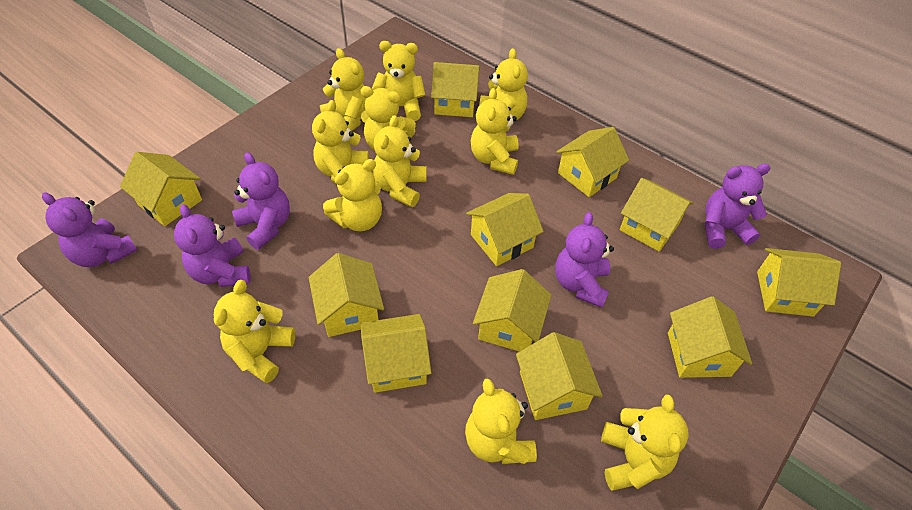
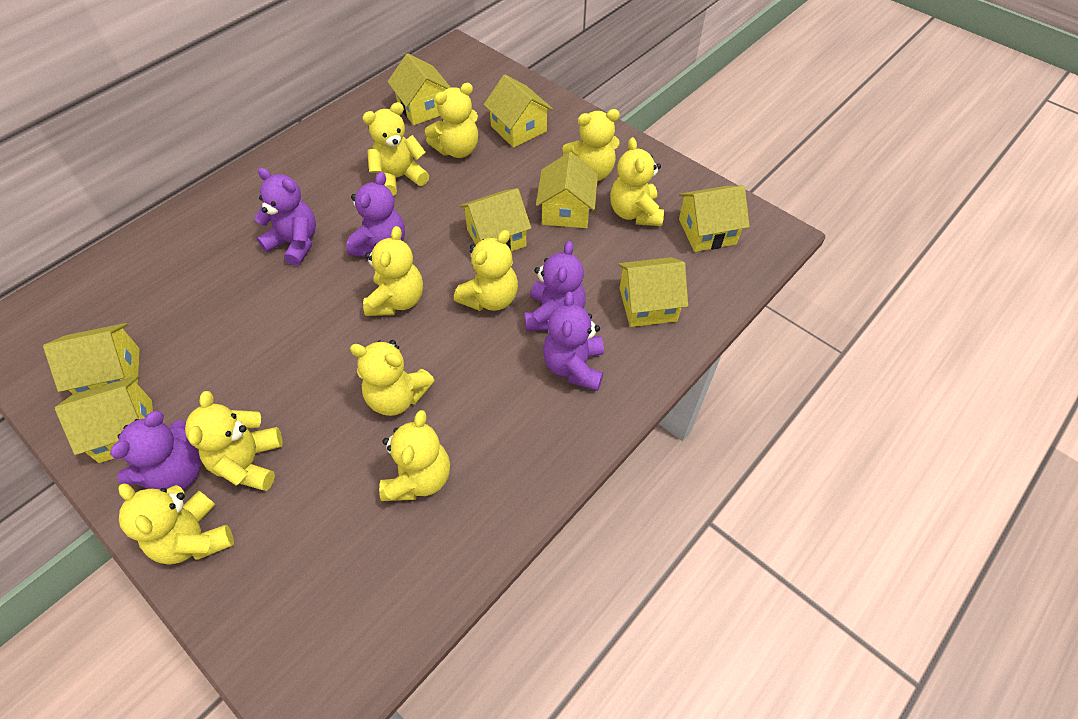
yellow house: 11 -> 8
yellow teddy bear: 11 -> 10

